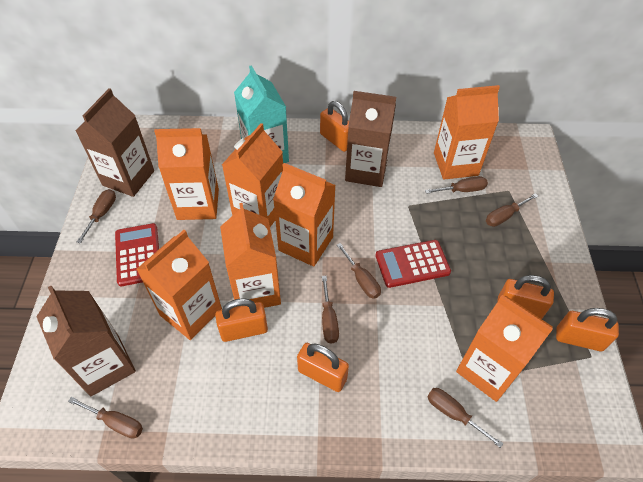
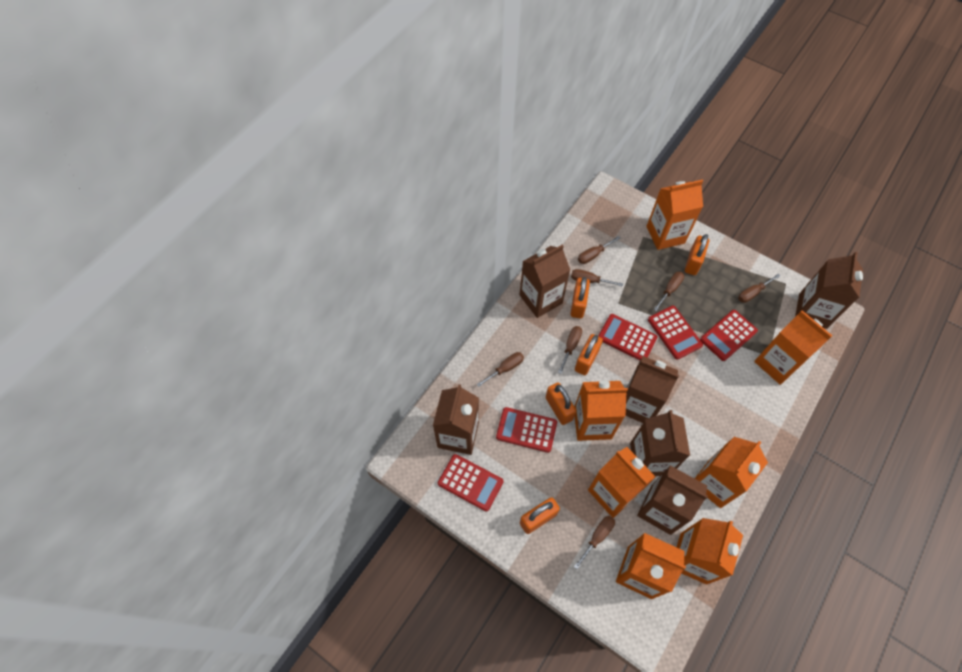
brown carton: 3 -> 6
red calculator: 2 -> 5
turquoise carton: 1 -> 0

